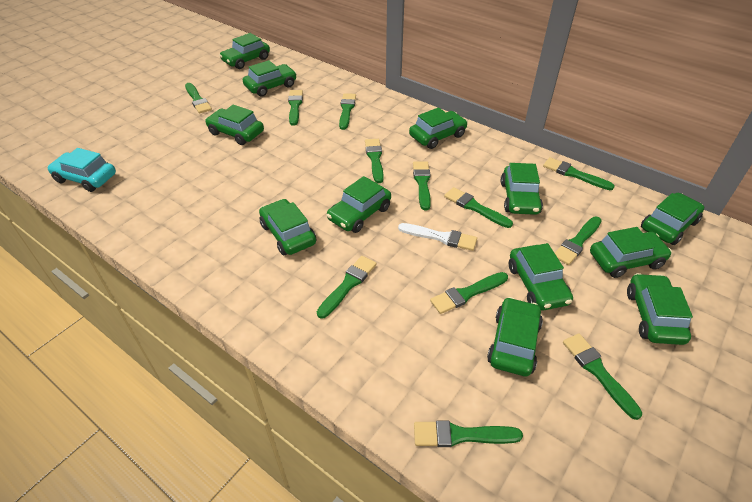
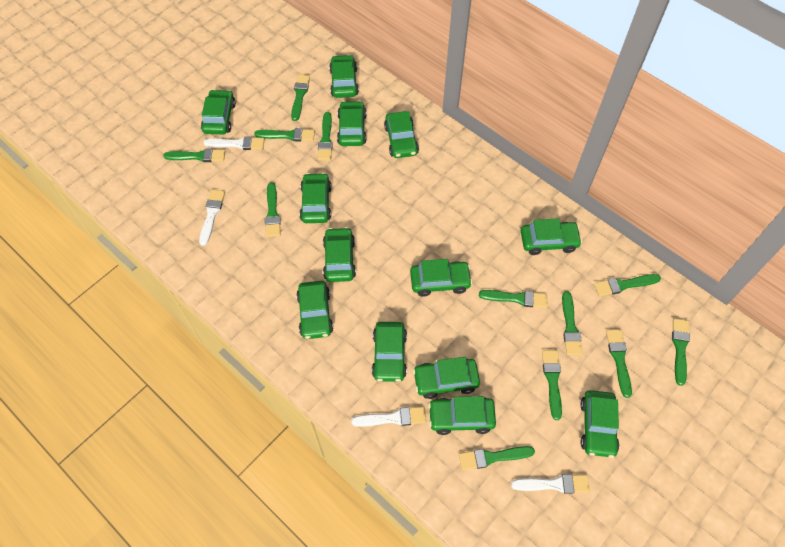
green car: 12 -> 13
turquoise car: 1 -> 0
white brush: 1 -> 4

